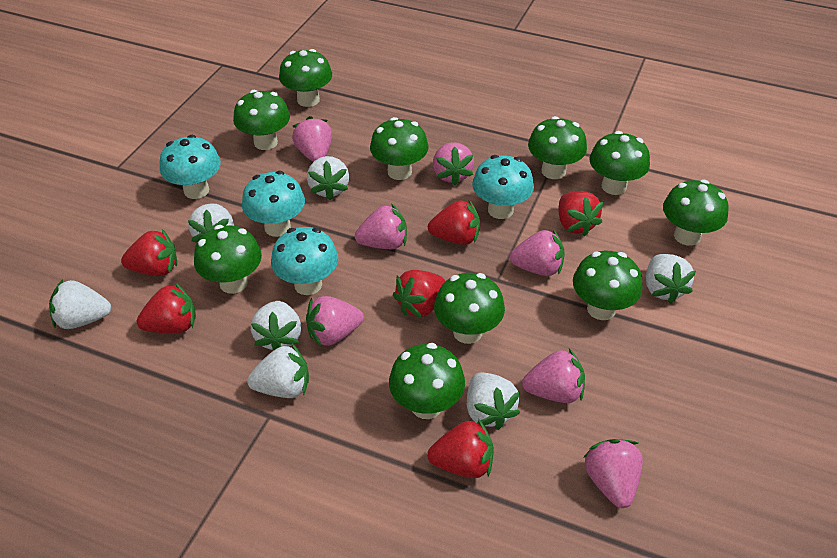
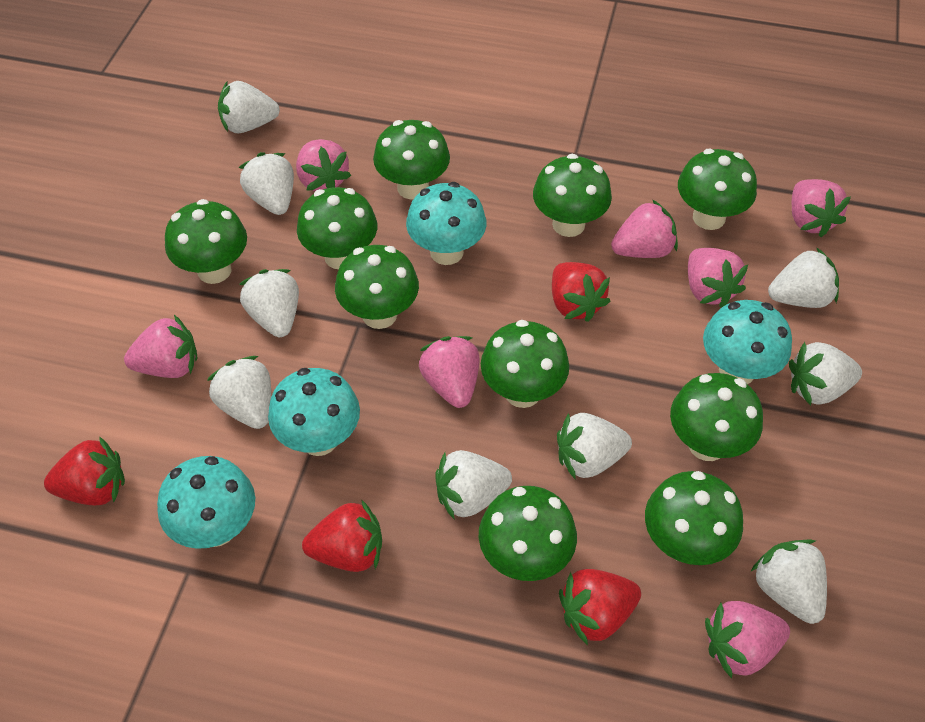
red strawberry: 6 -> 4
white strawberry: 7 -> 9

